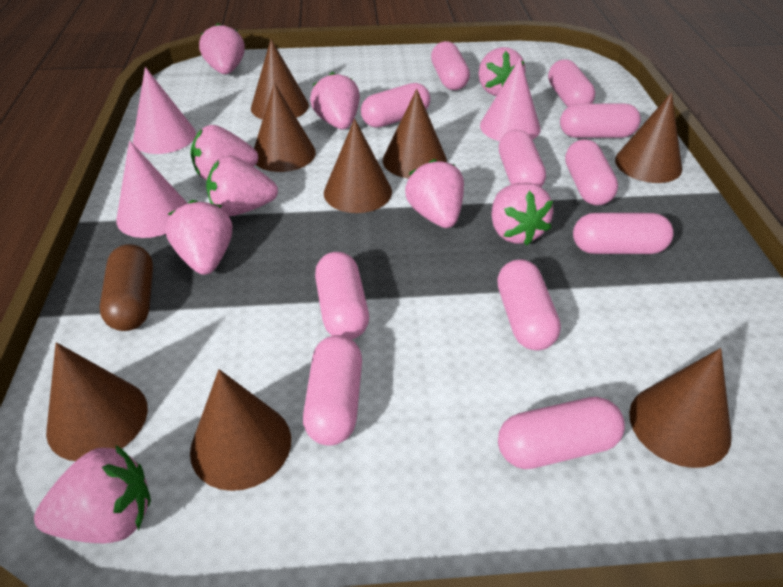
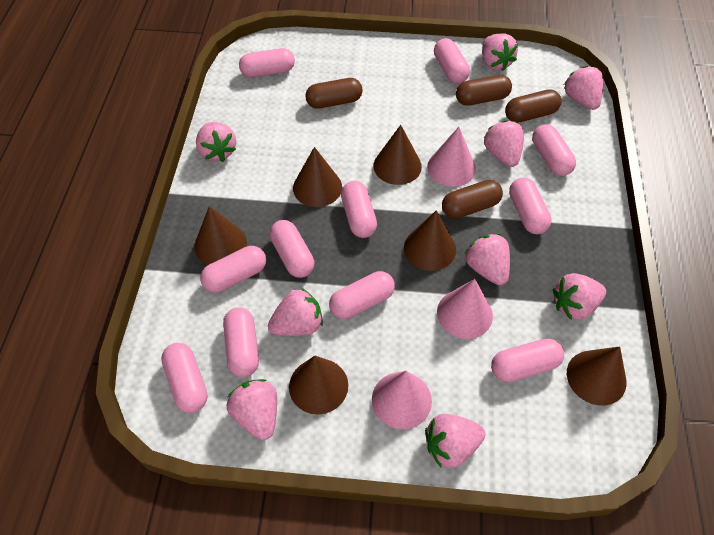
brown capsule: 1 -> 4
brown cone: 8 -> 6

